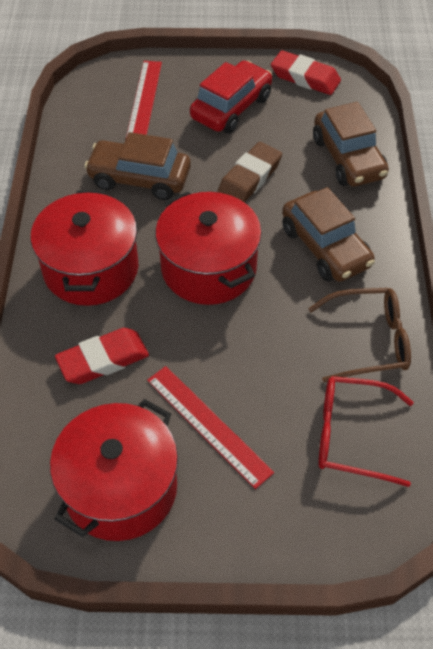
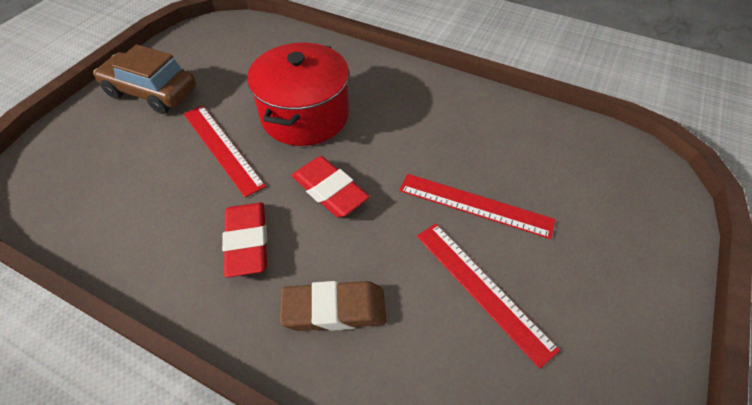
brown car: 3 -> 1
brown glasses: 1 -> 0
red car: 1 -> 0
red glasses: 1 -> 0
red pot: 3 -> 1
red ruler: 2 -> 3

